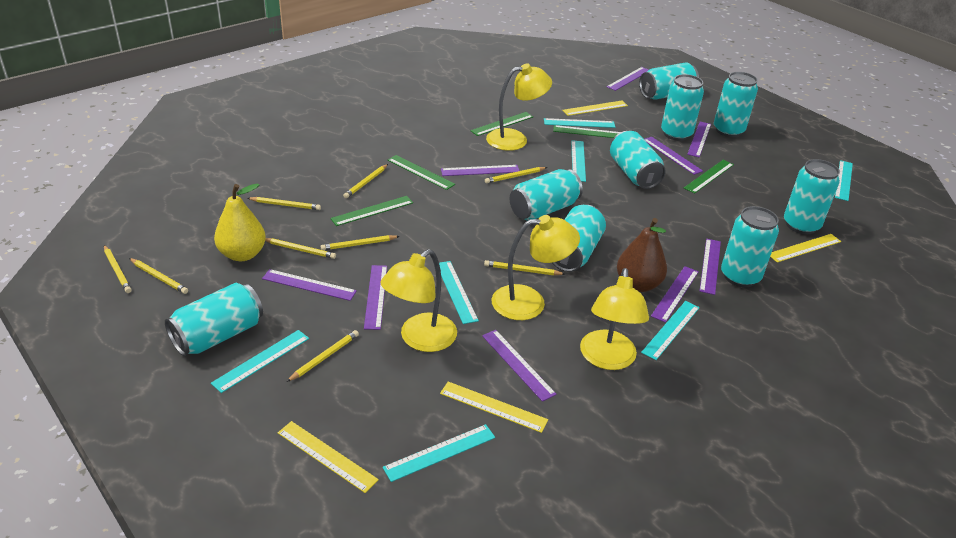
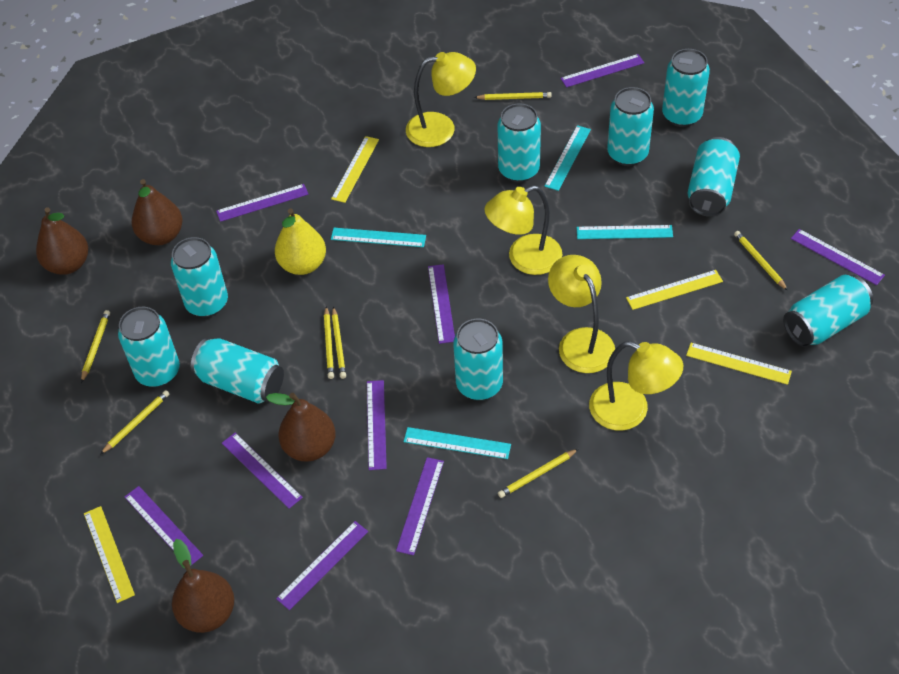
brown pear: 1 -> 4
green ruler: 5 -> 0
turquoise ruler: 7 -> 4
yellow pencil: 9 -> 7

